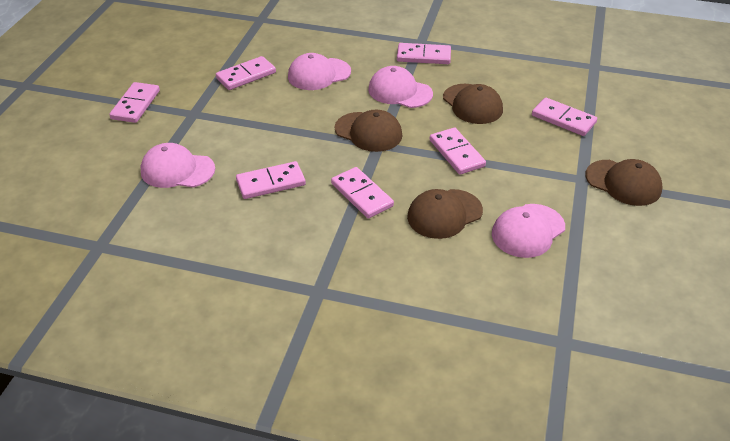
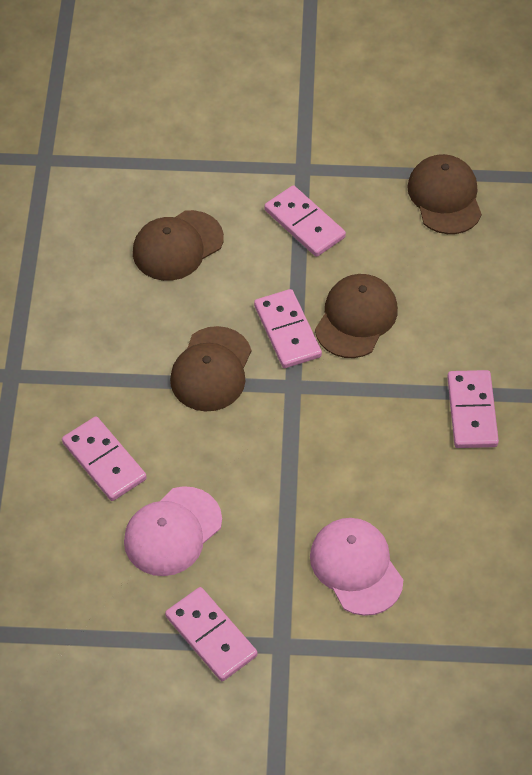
pink cap: 4 -> 2
pink domino: 7 -> 5

